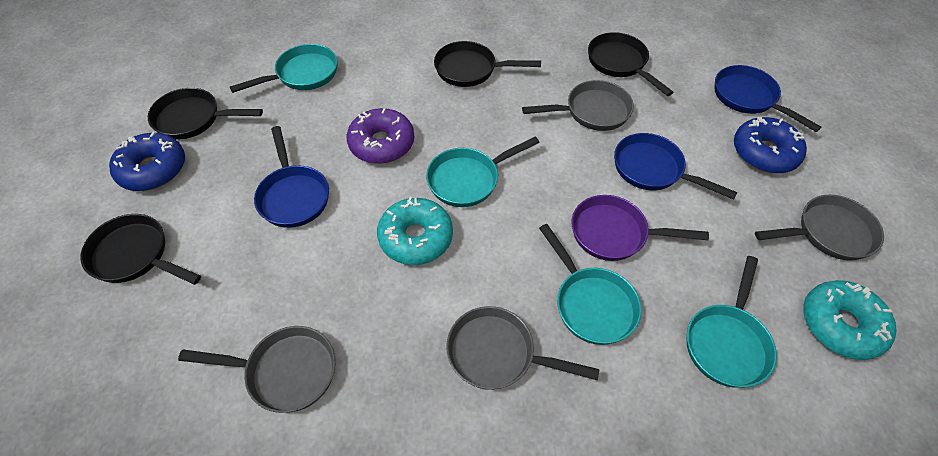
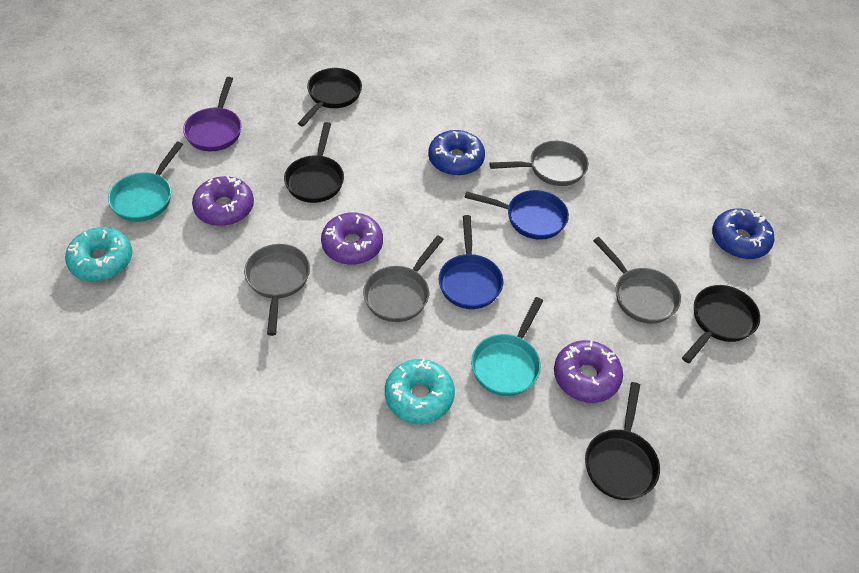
blue pan: 3 -> 2
purple donut: 1 -> 3
turquoise pan: 4 -> 2

